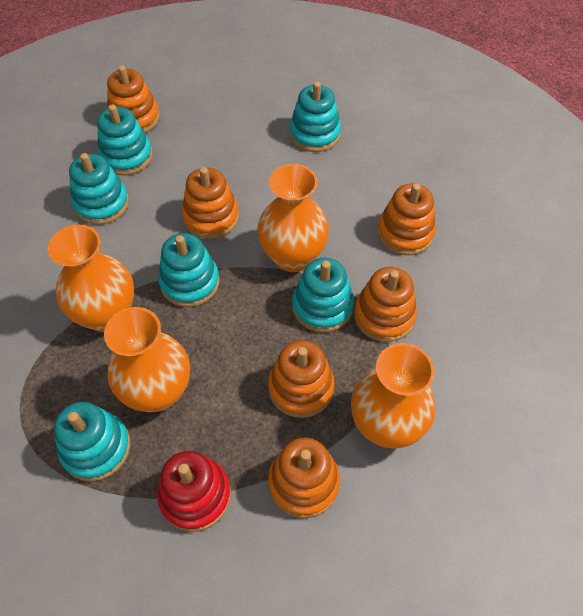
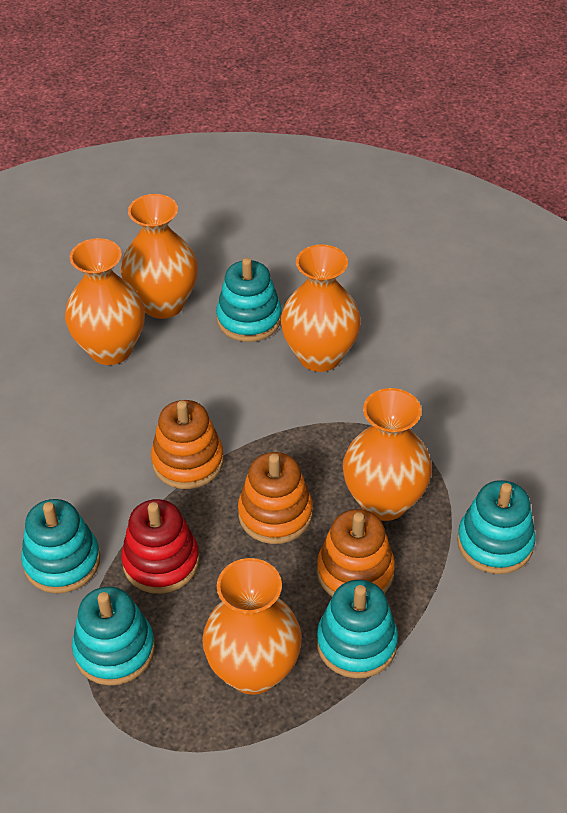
orange stacking toy: 6 -> 3
orange vase: 4 -> 5
turquoise stacking toy: 6 -> 5

